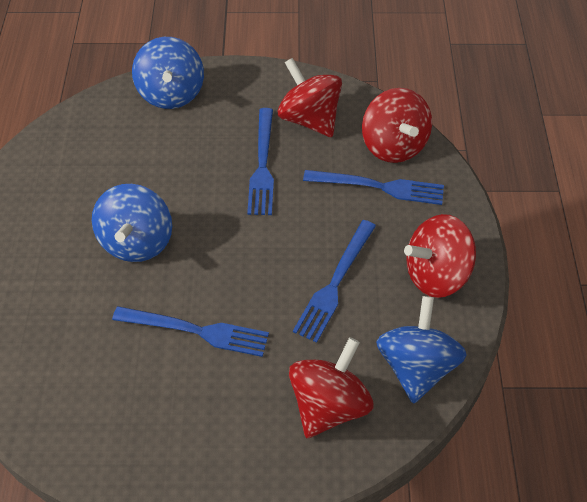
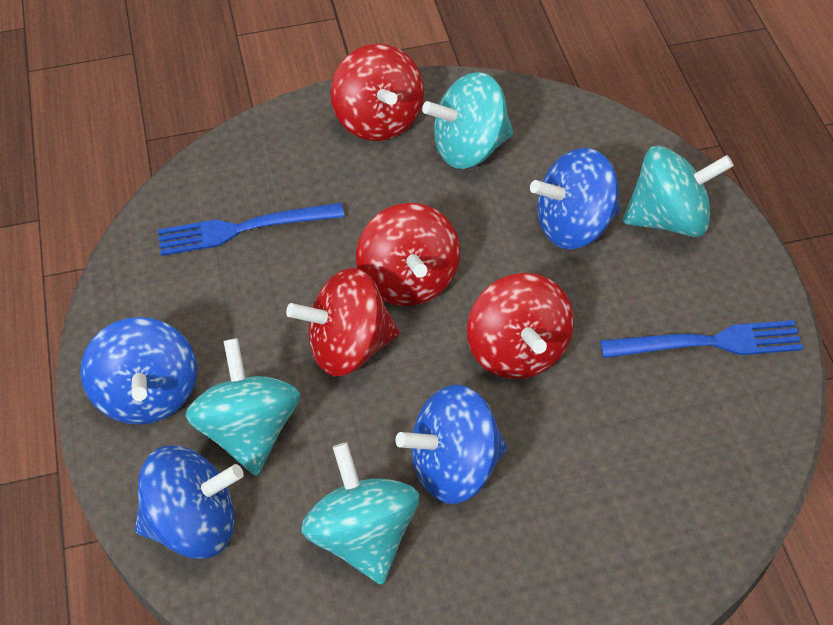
blue fork: 4 -> 2
blue spinning top: 3 -> 4
turquoise spinning top: 0 -> 4

